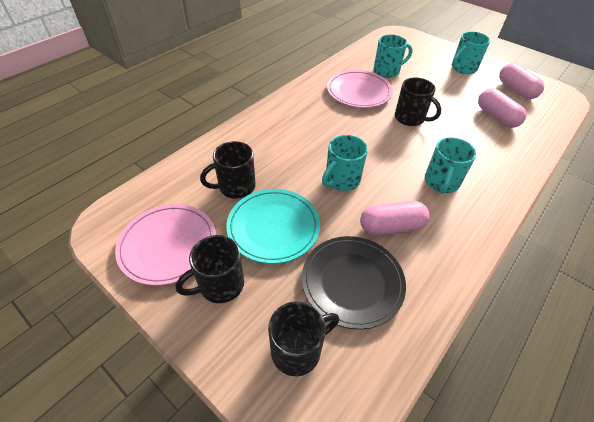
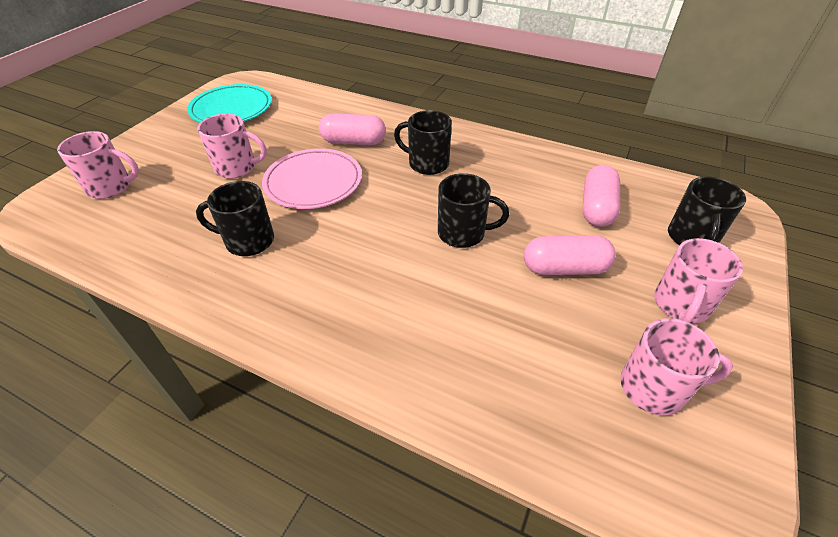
black plate: 1 -> 0
pink mug: 0 -> 4
pink plate: 2 -> 1
turquoise mug: 4 -> 0

